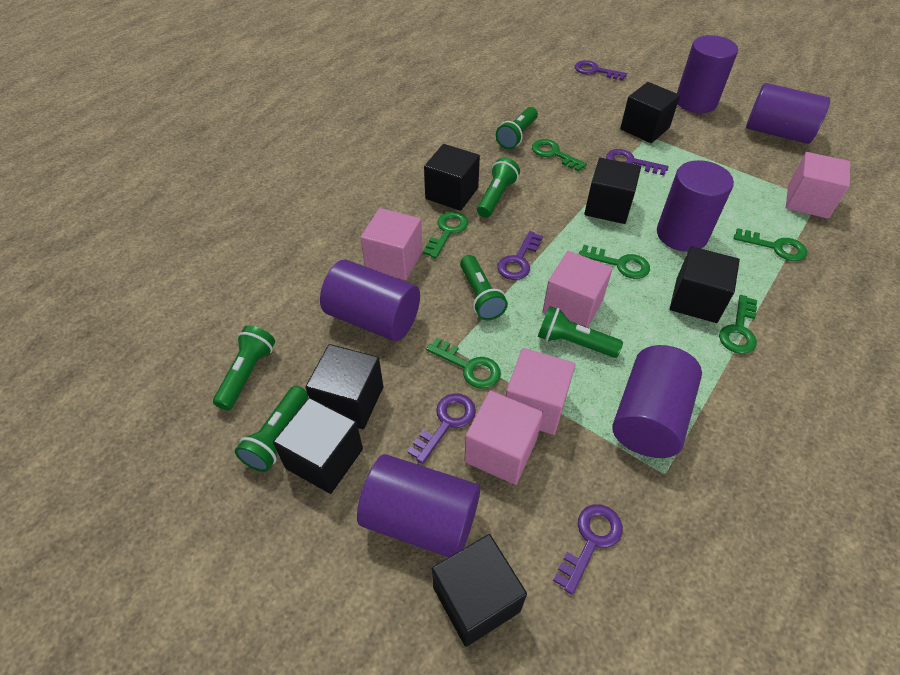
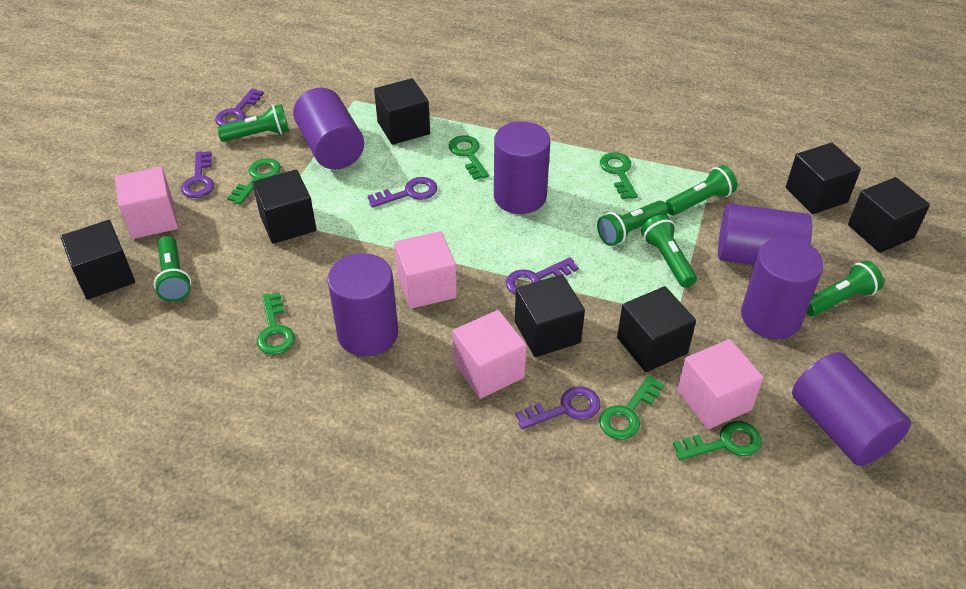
pink cube: 5 -> 4

